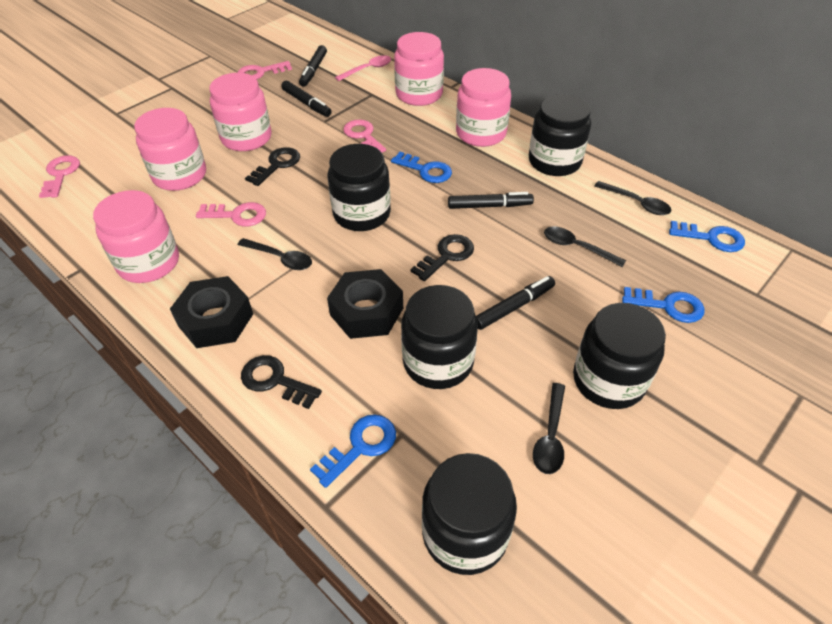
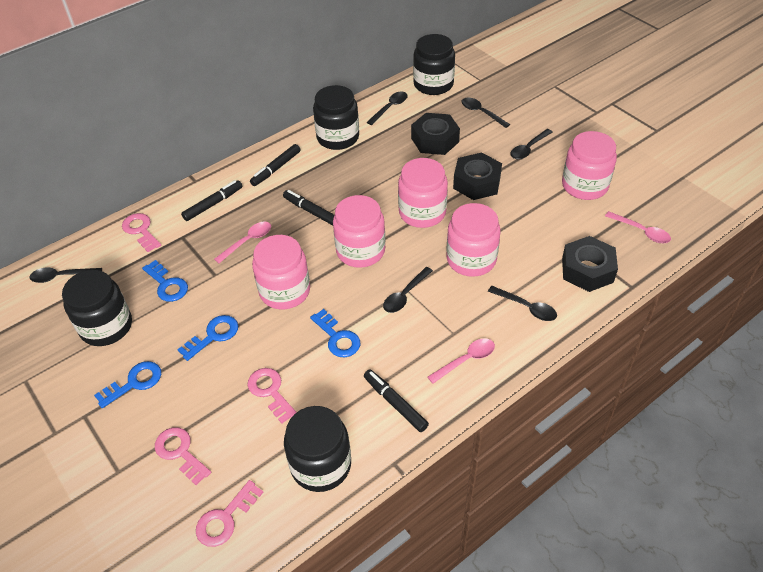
black jar: 5 -> 4
black key: 3 -> 0
black nut: 2 -> 3
black spoon: 4 -> 6
pink spoon: 1 -> 3

